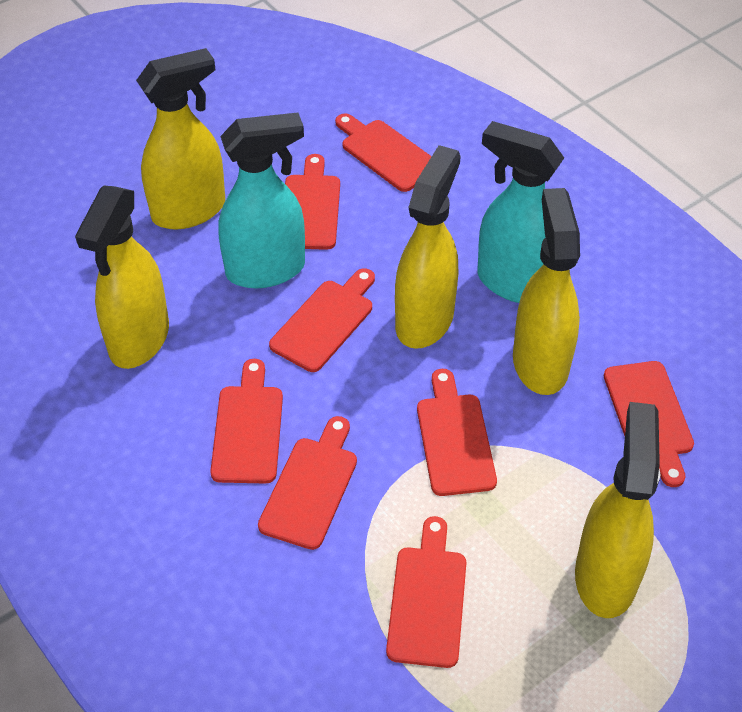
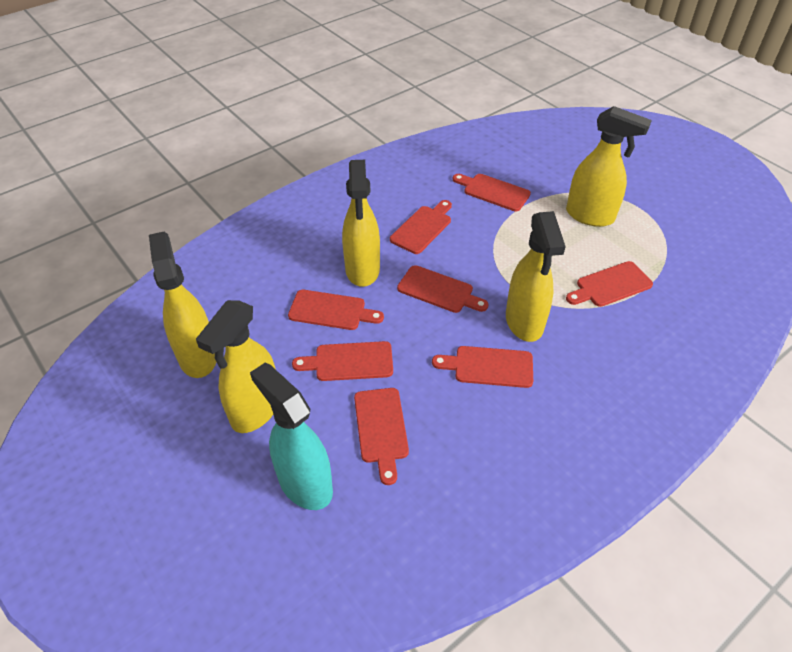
turquoise spray bottle: 2 -> 1

